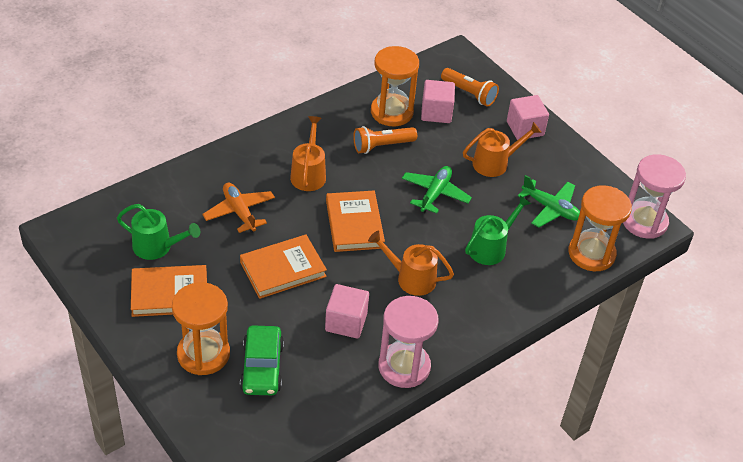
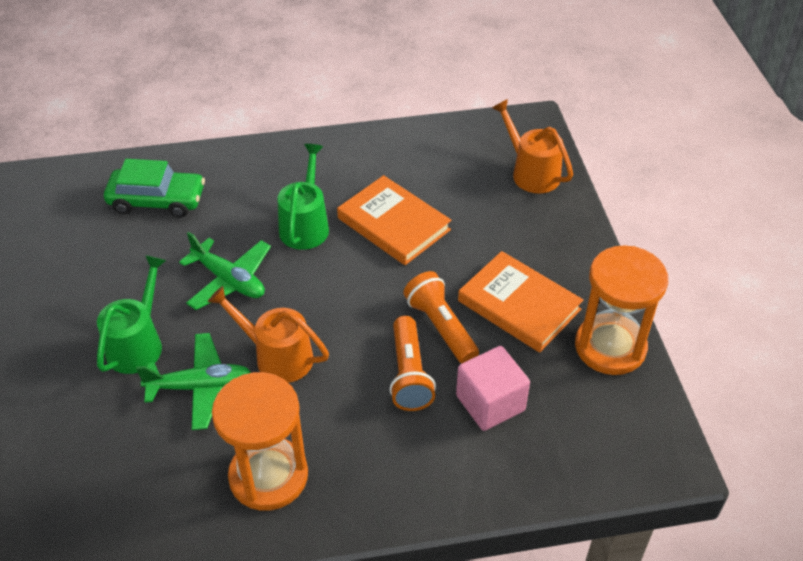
orange book: 3 -> 2
orange hourglass: 3 -> 2
orange plane: 1 -> 0
orange watering can: 3 -> 2
pink cube: 3 -> 1
pink hourglass: 2 -> 0

